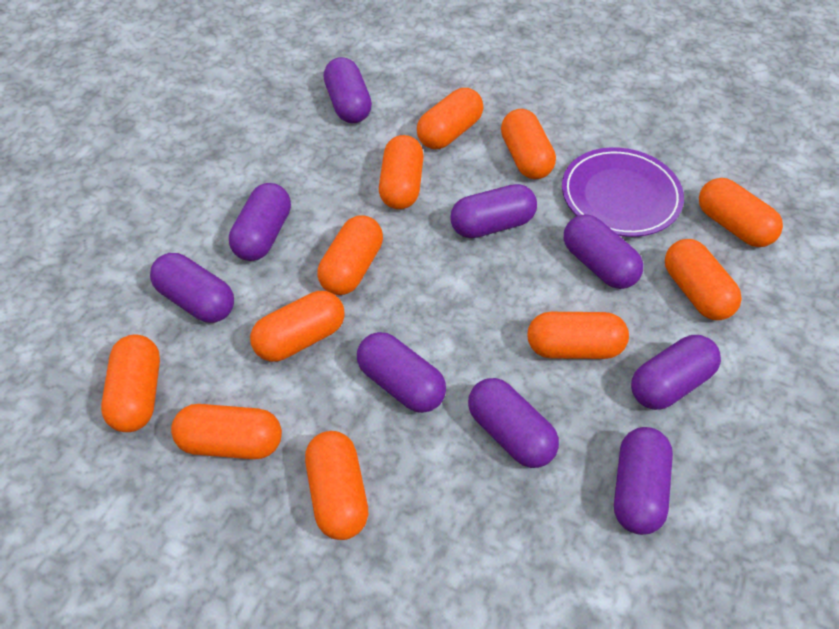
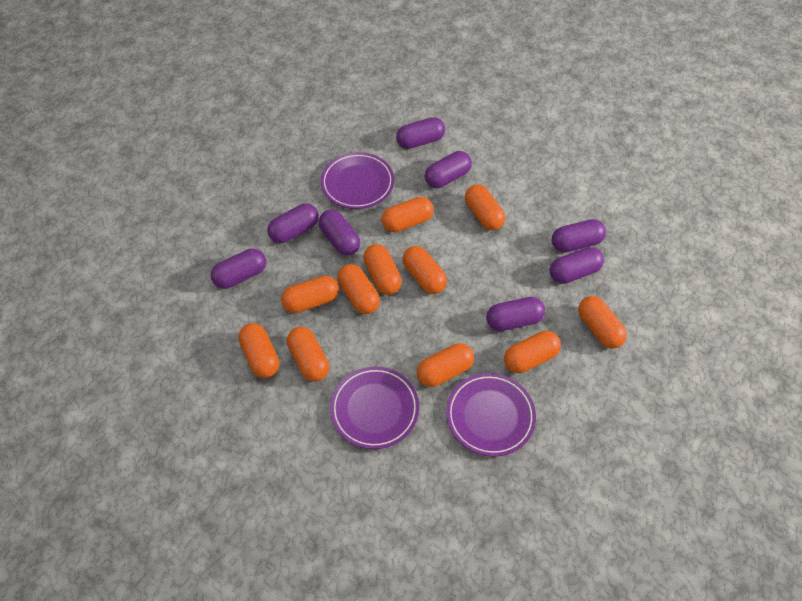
purple capsule: 9 -> 8
purple plate: 1 -> 3

